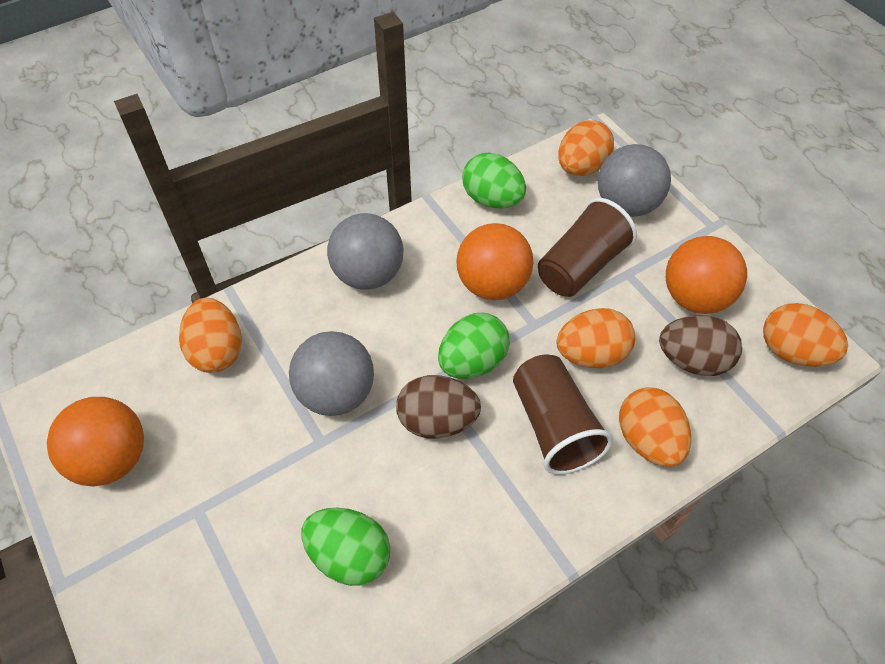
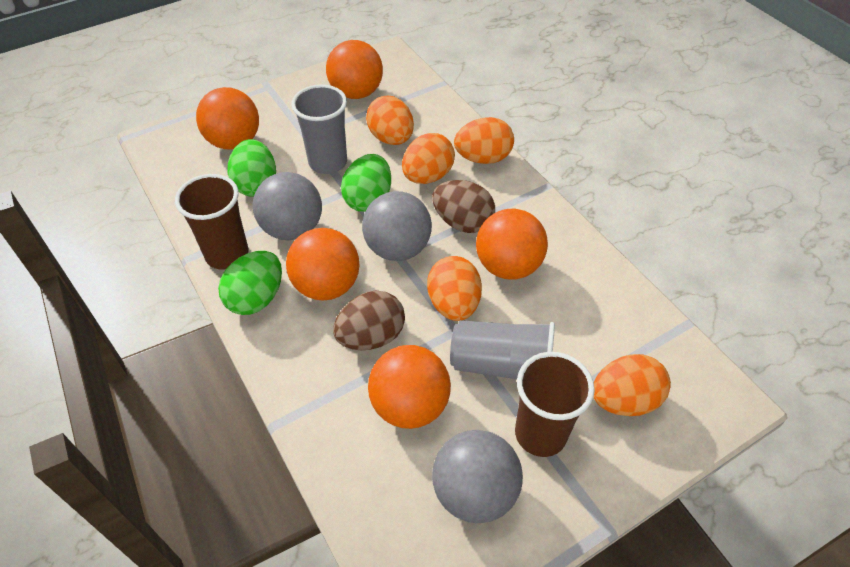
grey cup: 0 -> 2
orange ball: 3 -> 5

